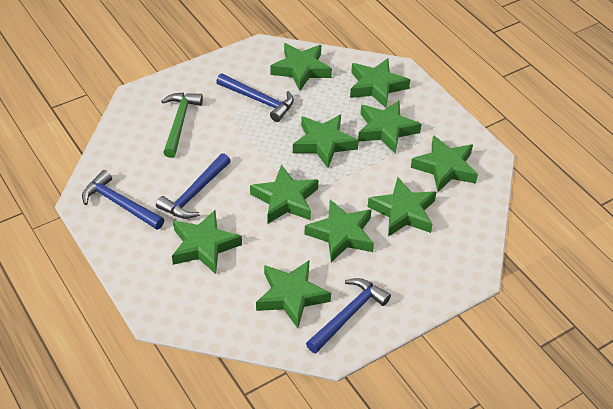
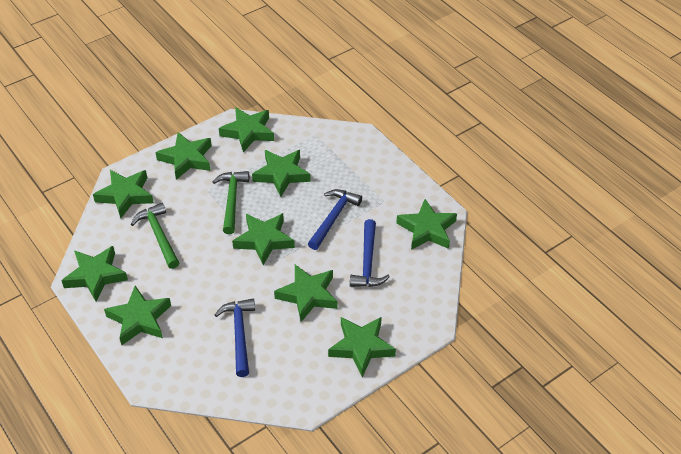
blue hammer: 4 -> 3
green hammer: 1 -> 2

